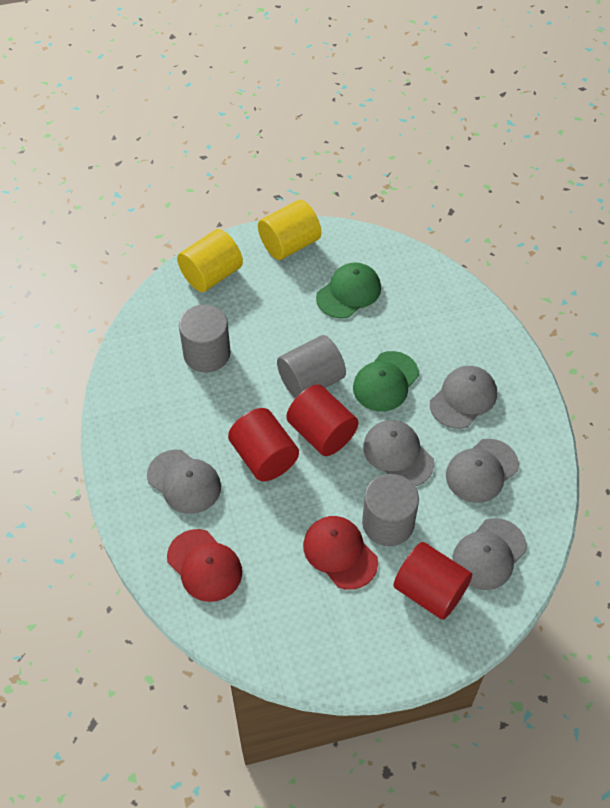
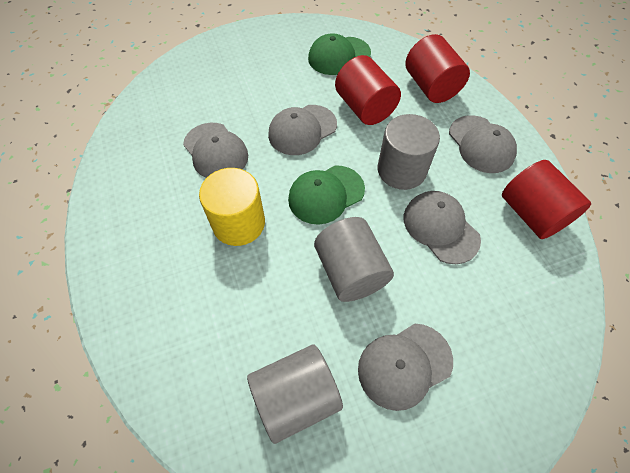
red cap: 2 -> 0
yellow cylinder: 2 -> 1

